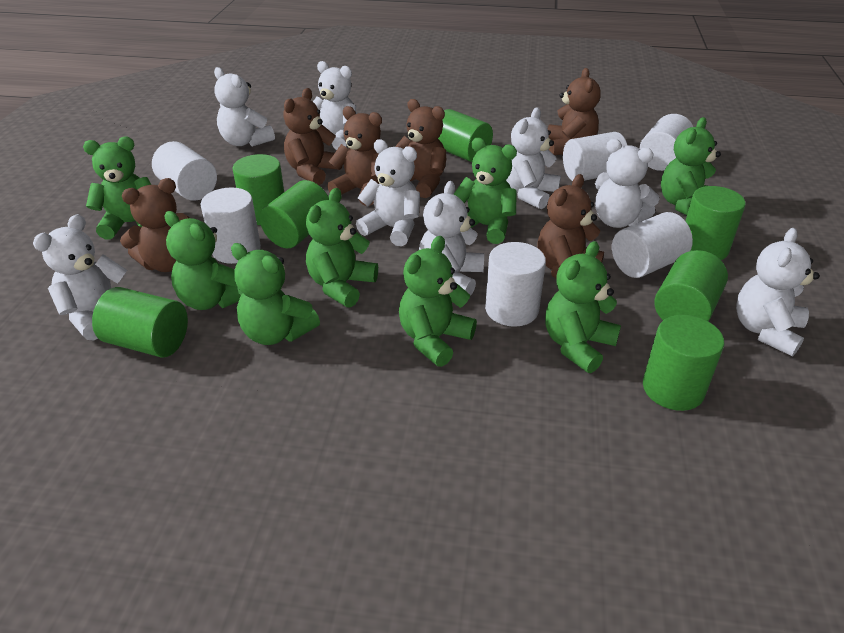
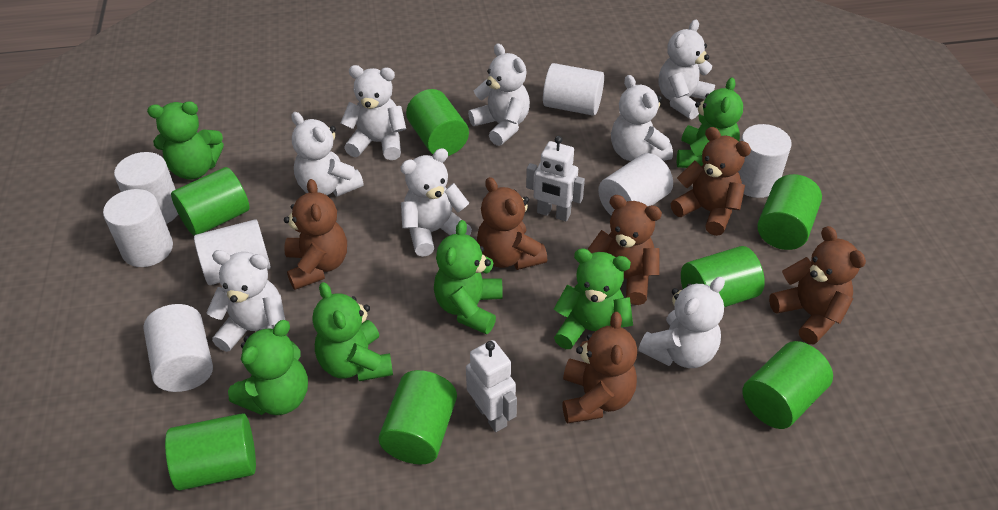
green teddy bear: 8 -> 6
white cylinder: 6 -> 7
white robot: 0 -> 2

